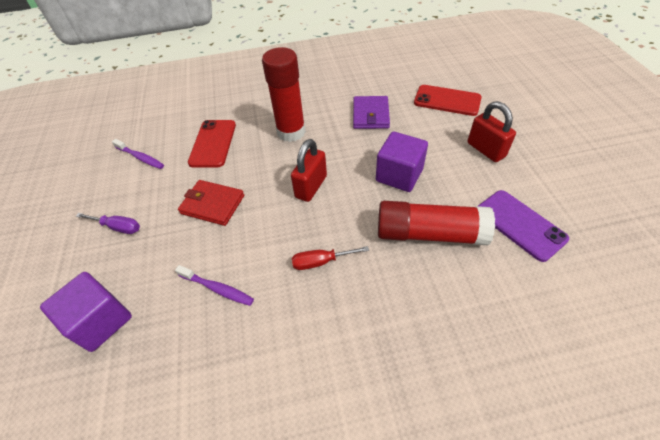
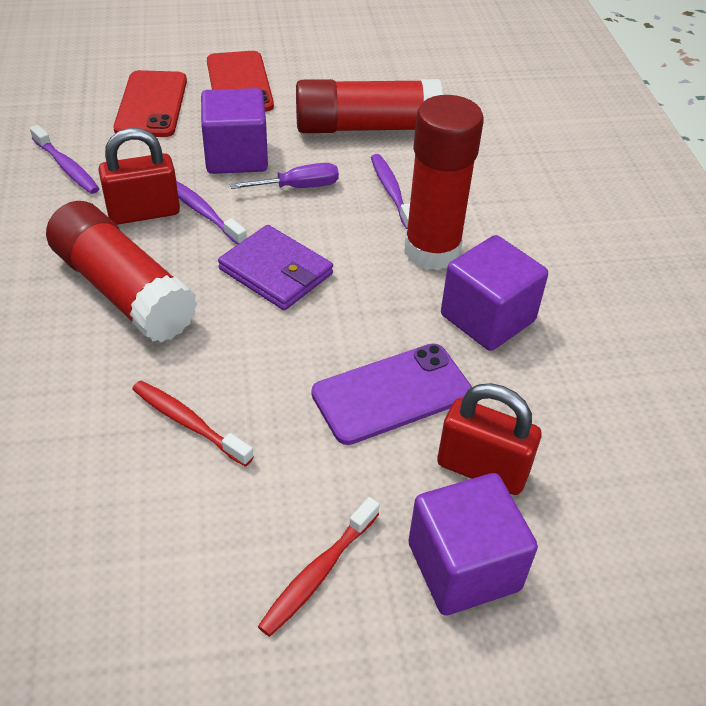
purple cube: 2 -> 3
purple toothbrush: 2 -> 3
red glue stick: 2 -> 3
red screwdriver: 1 -> 0
red toothbrush: 0 -> 2
red wallet: 1 -> 0

